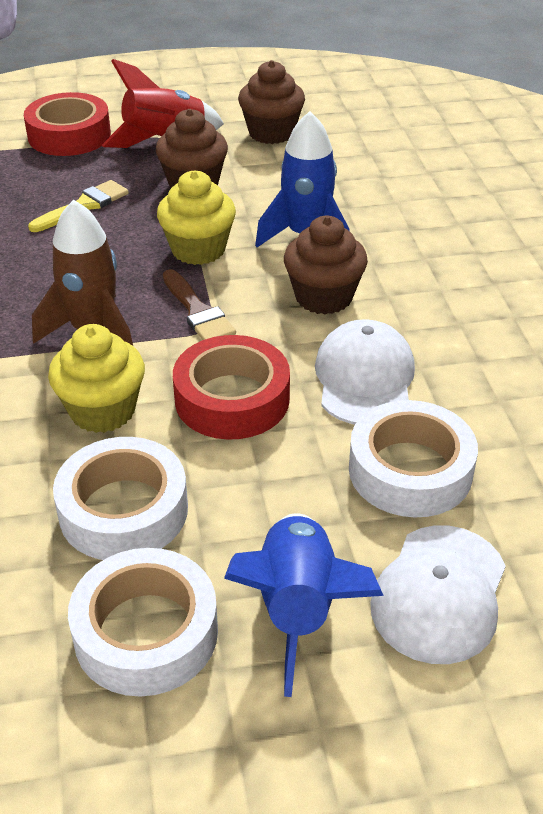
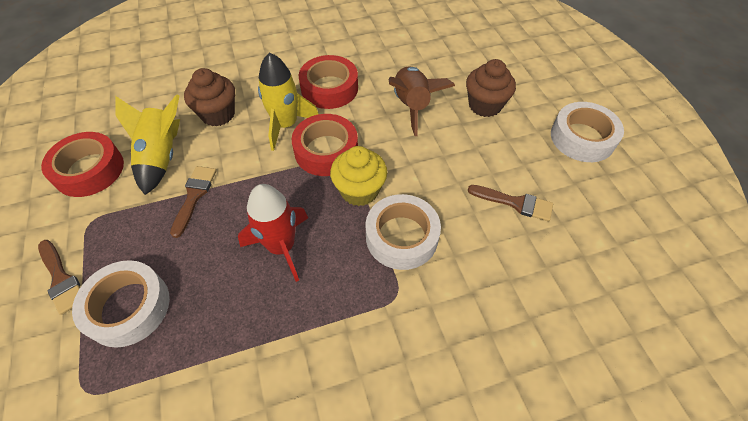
blue rocket: 2 -> 0
brown brush: 1 -> 3
brown cupcake: 3 -> 2
red tape: 2 -> 3
white cap: 2 -> 0
yellow brush: 1 -> 0
yellow cupcake: 2 -> 1
yellow rocket: 0 -> 2

